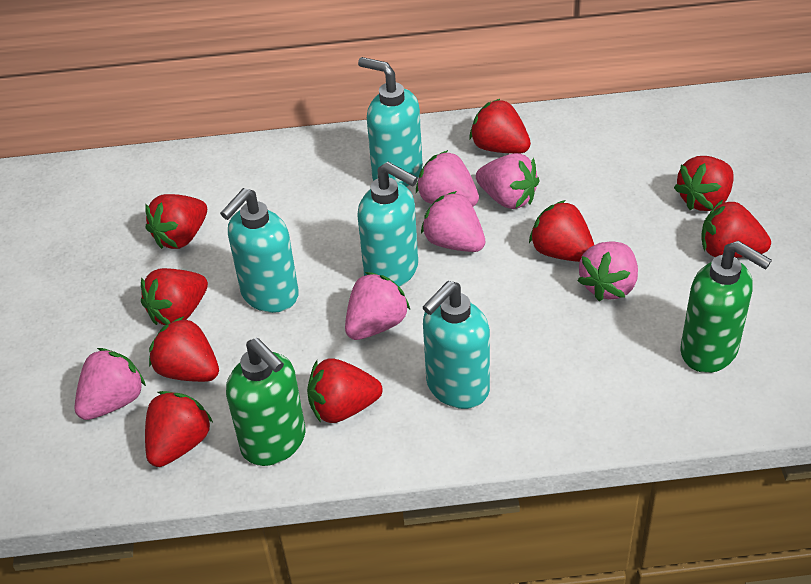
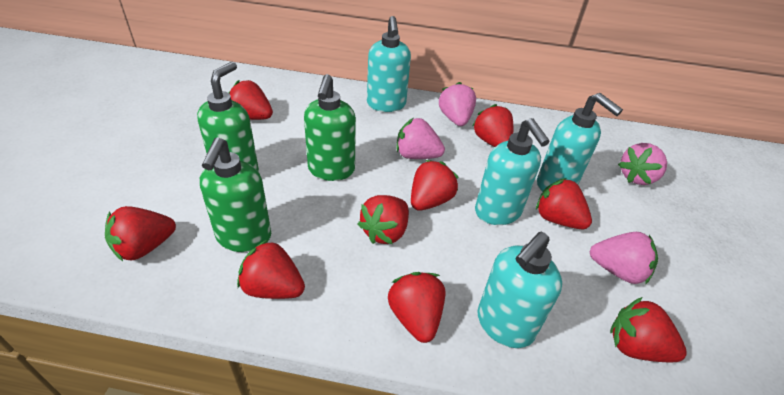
green soap dispenser: 2 -> 3
pink strawberry: 6 -> 4

